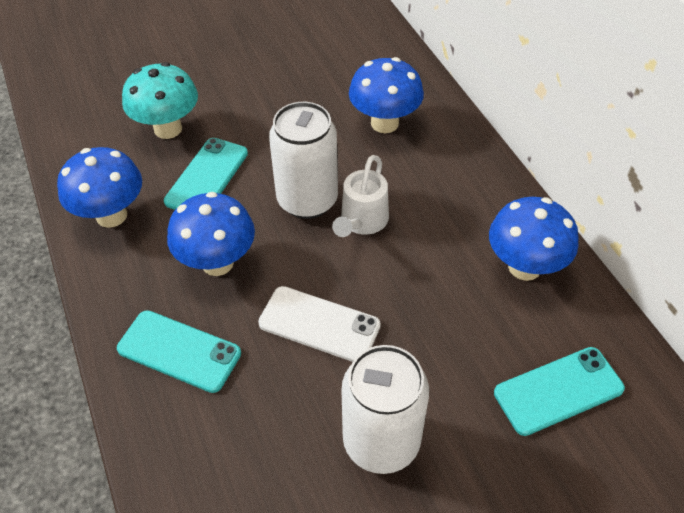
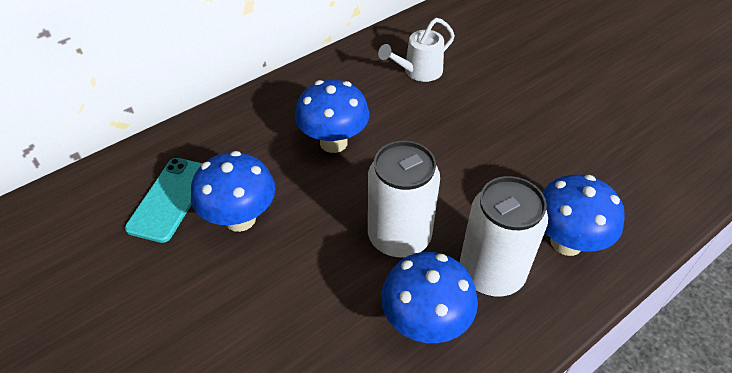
turquoise mushroom: 1 -> 0
turquoise phone: 3 -> 1
white phone: 1 -> 0

